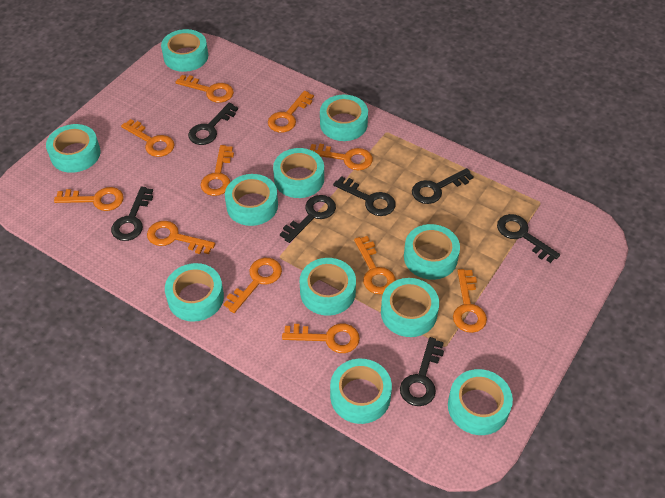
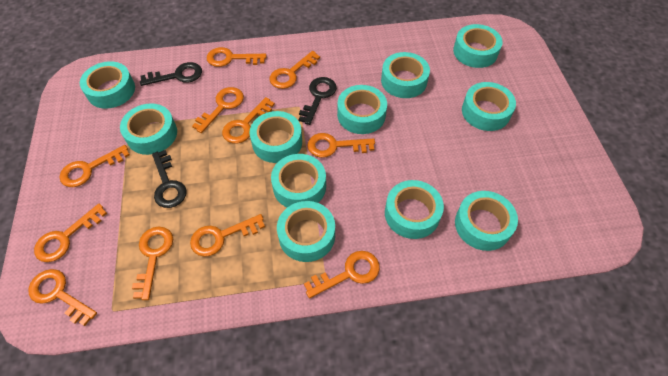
black key: 7 -> 3

